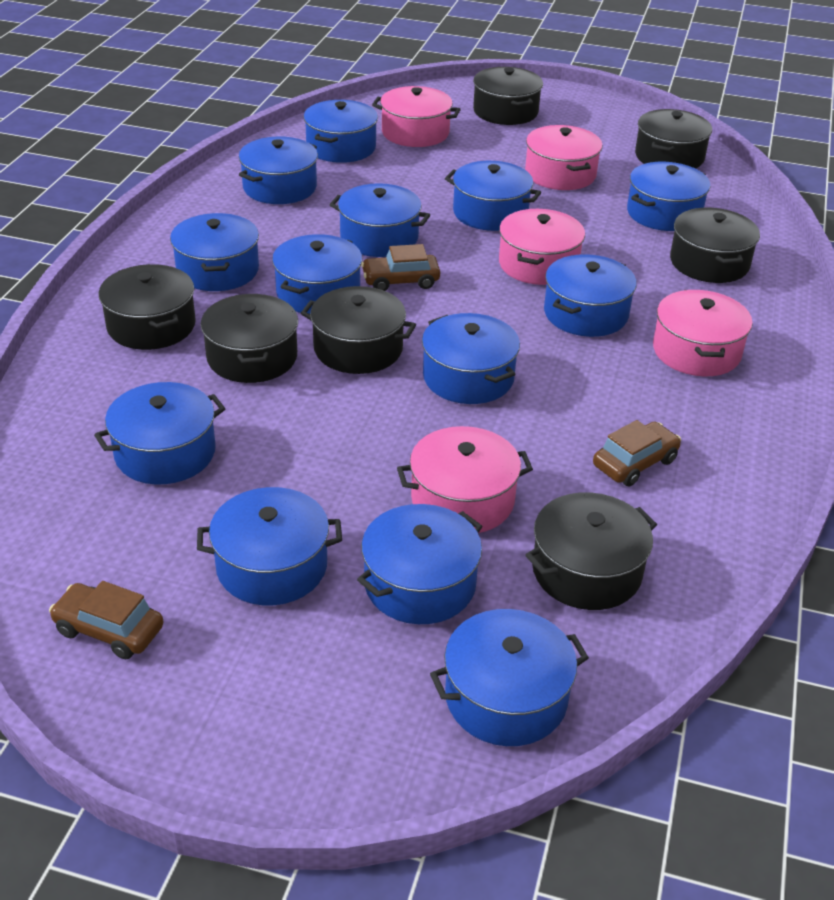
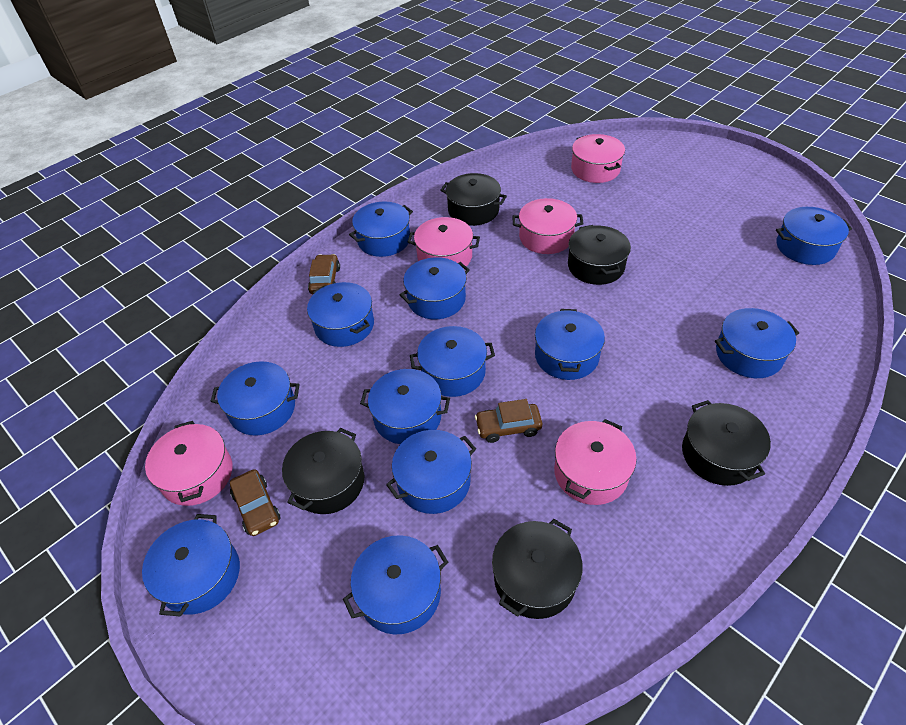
black pot: 7 -> 5
blue pot: 13 -> 12

